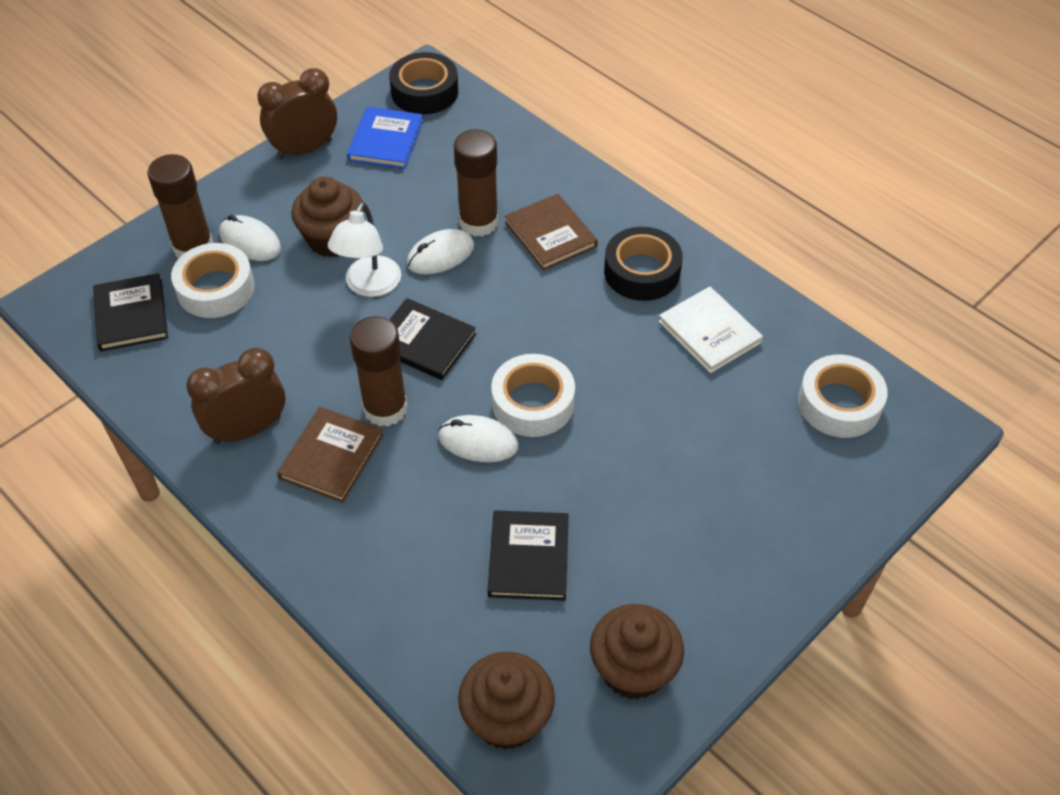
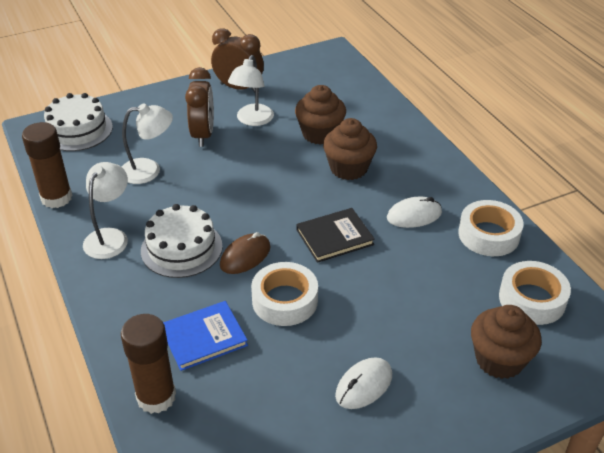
black book: 3 -> 1
black tape: 2 -> 0
brown book: 2 -> 0
brown glue stick: 3 -> 2
brown mouse: 0 -> 1
white book: 1 -> 0
white cake: 0 -> 2
white lamp: 1 -> 3
white mouse: 3 -> 2

